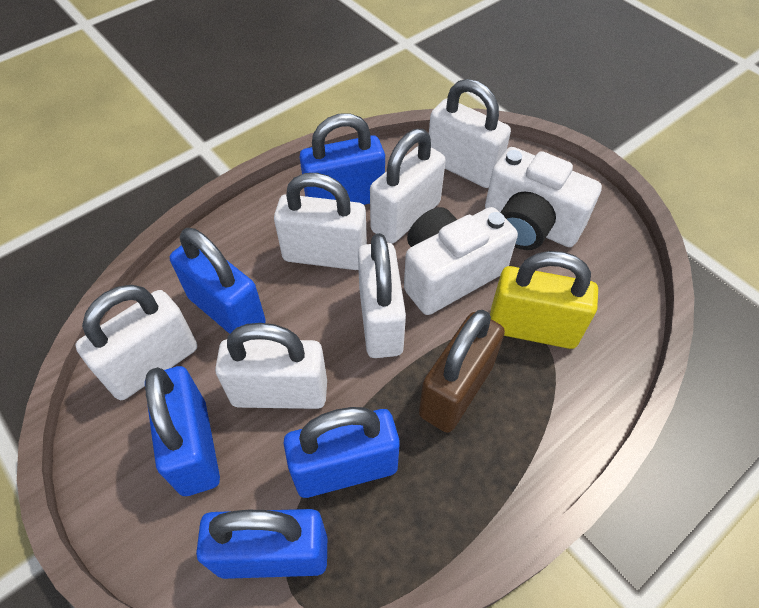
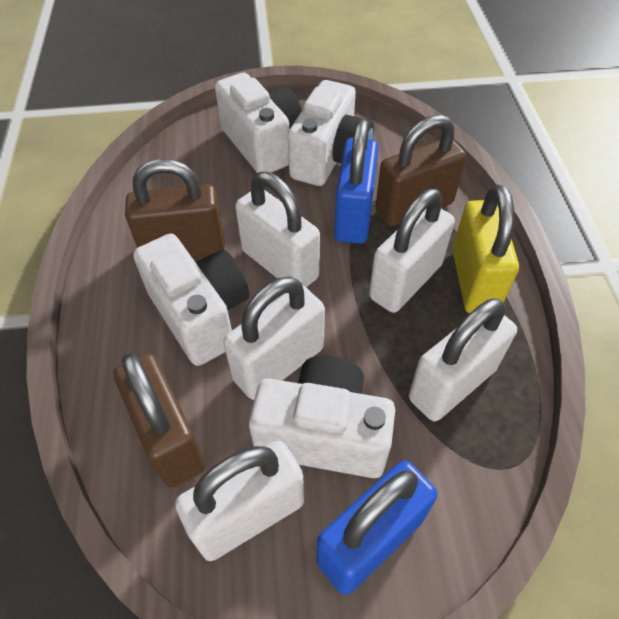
blue padlock: 5 -> 2
brown padlock: 1 -> 3
white camera: 2 -> 4
white padlock: 6 -> 5

